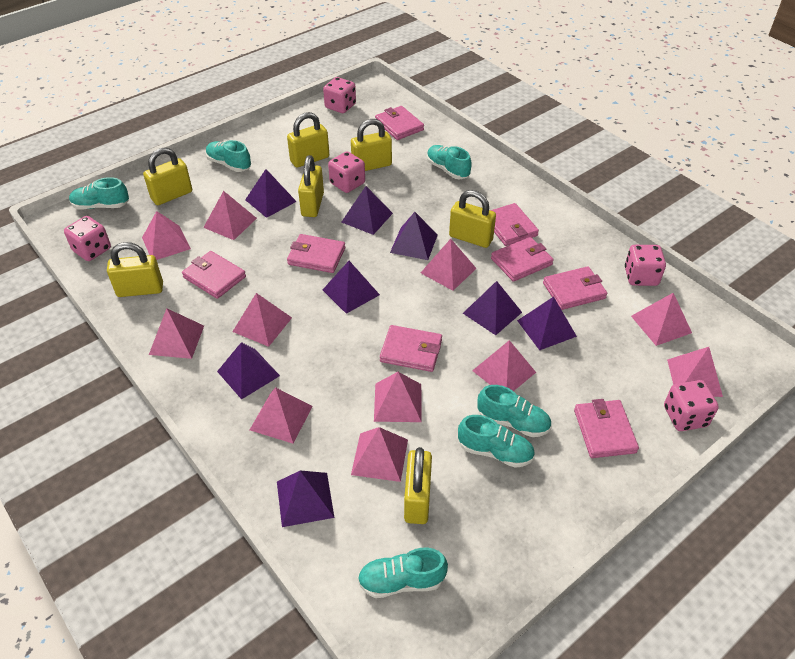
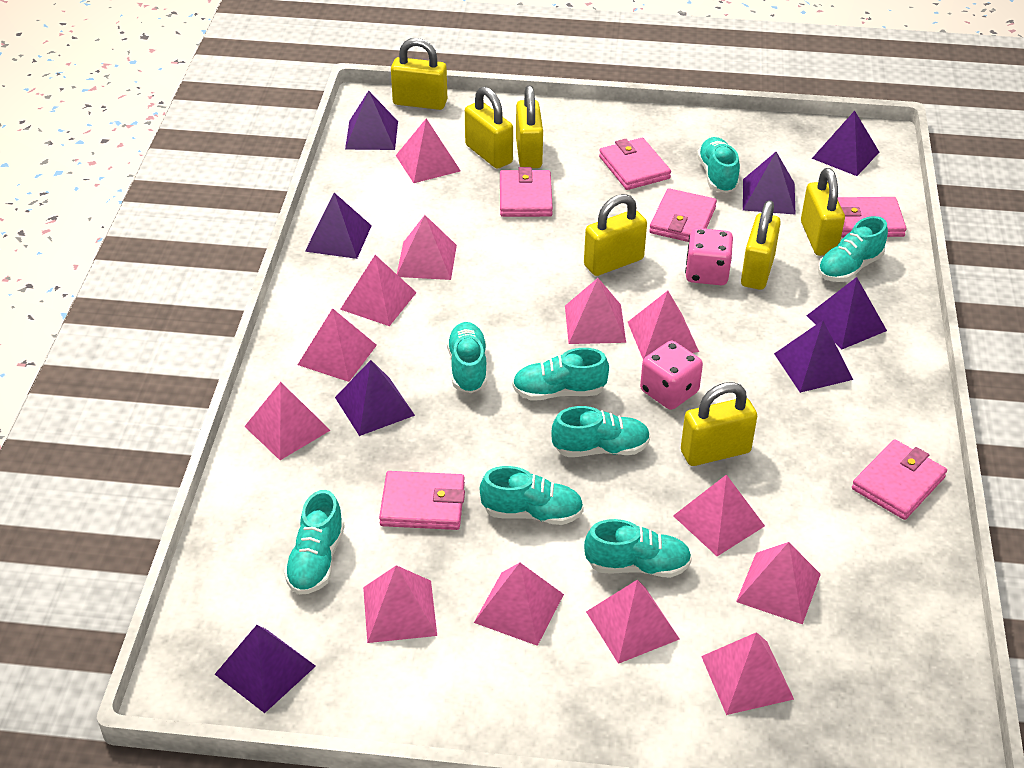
pink dice: 5 -> 2
pink pyramid: 11 -> 13
pink wallet: 8 -> 6
turquoise shoe: 6 -> 8

